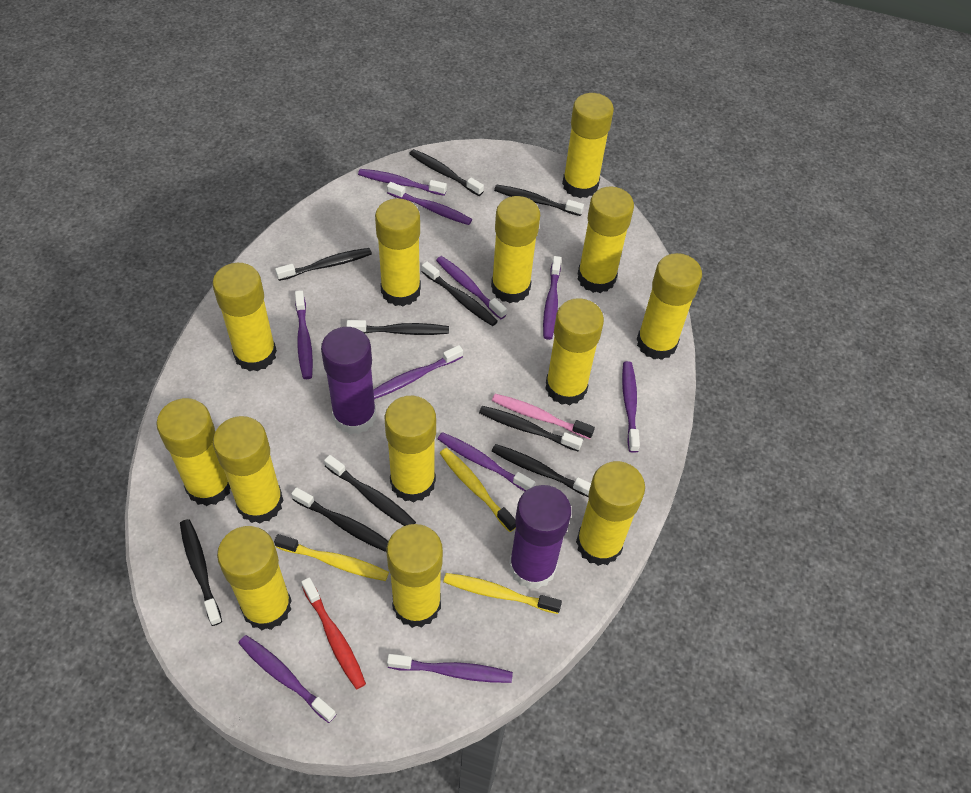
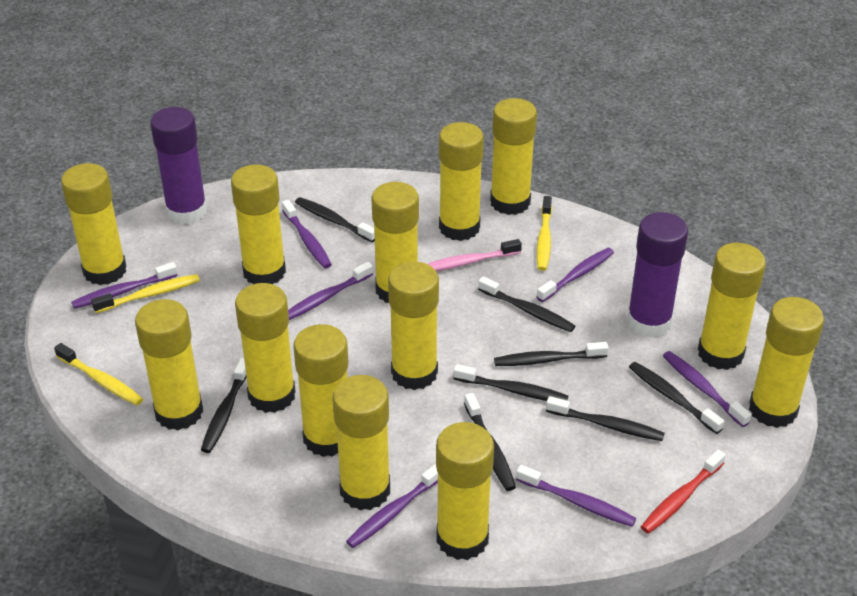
black toothbrush: 10 -> 8
purple toothbrush: 10 -> 7

